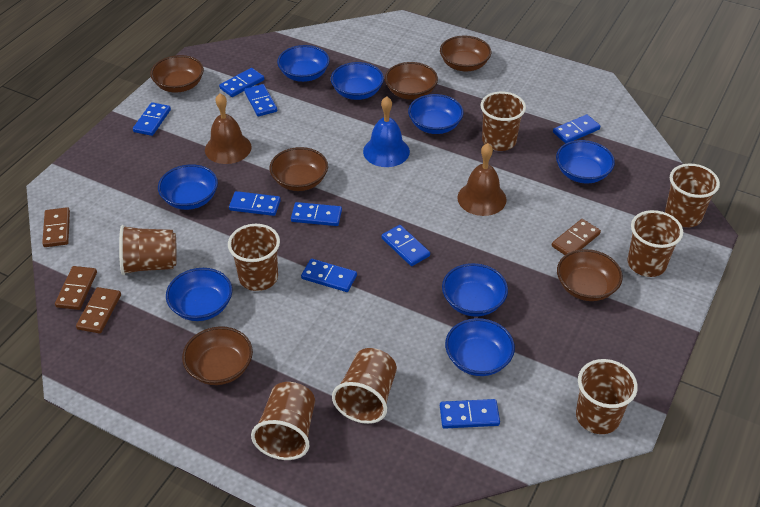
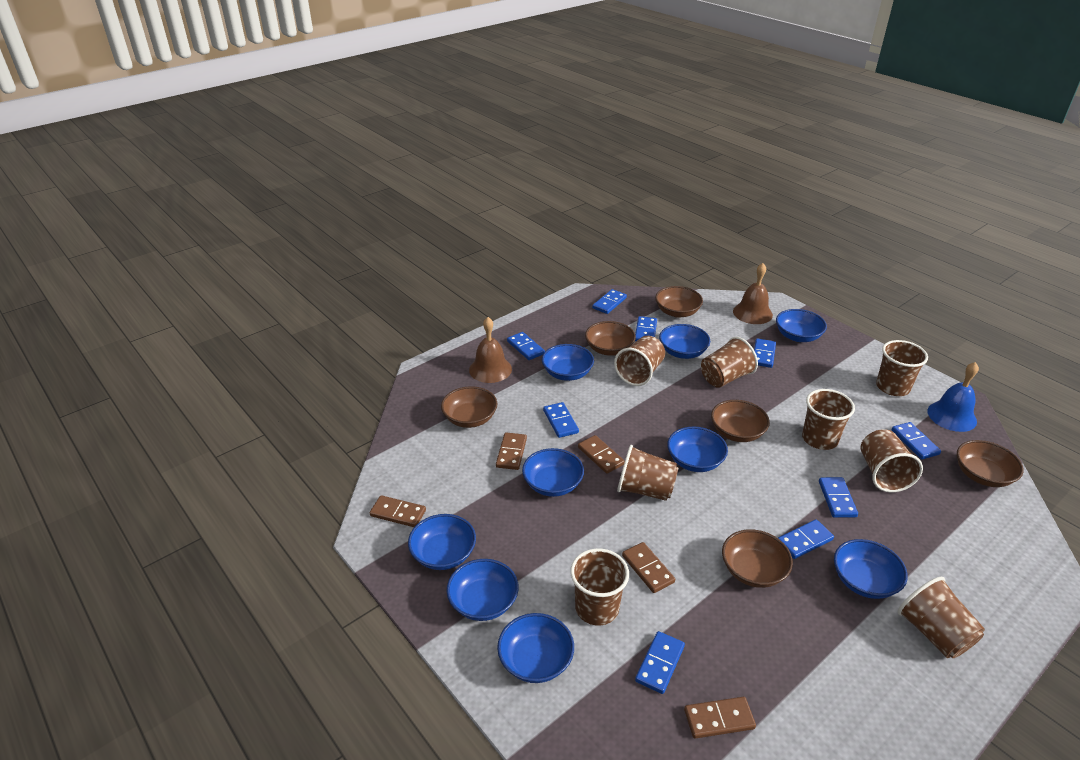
blue bowl: 8 -> 9
brown domino: 4 -> 5

